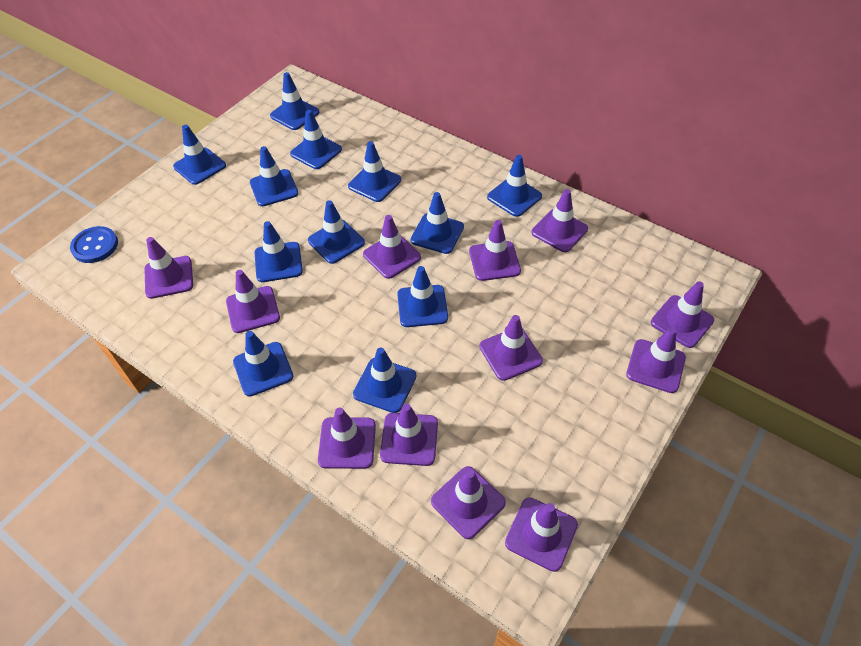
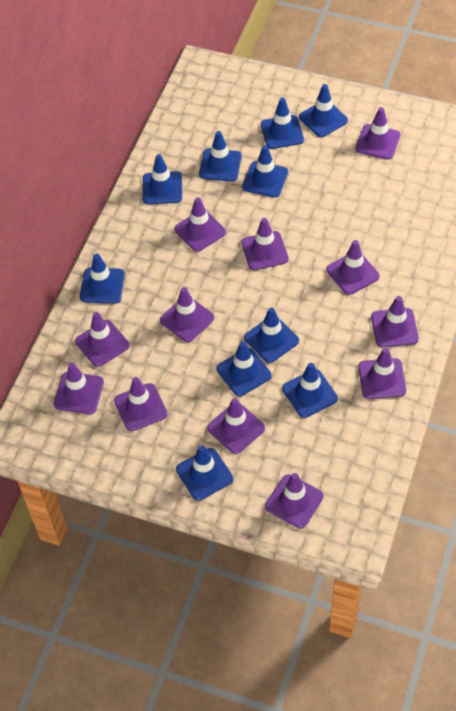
blue button: 1 -> 0
blue traffic cone: 12 -> 10

